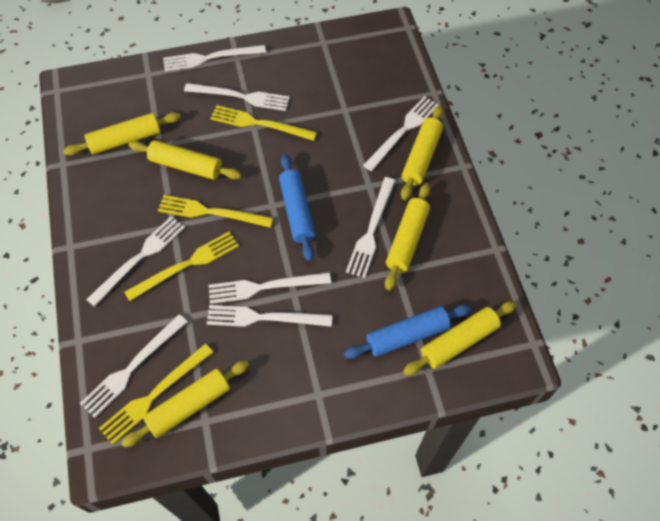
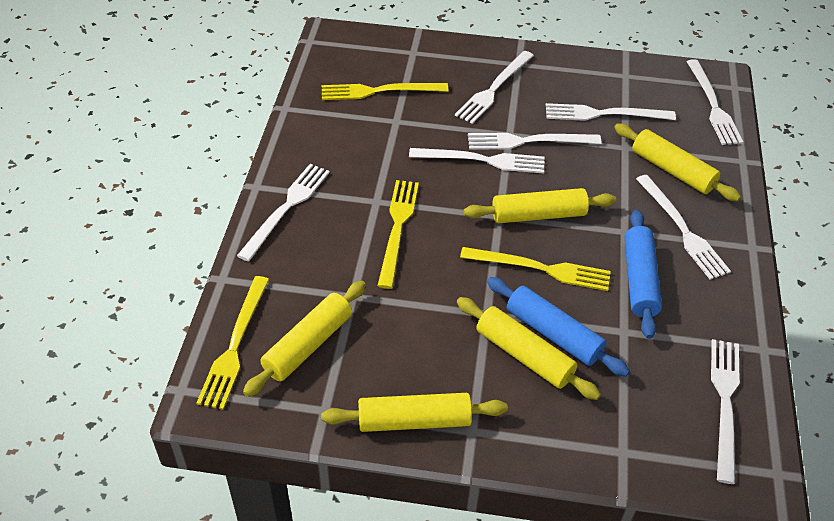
yellow rolling pin: 6 -> 5

